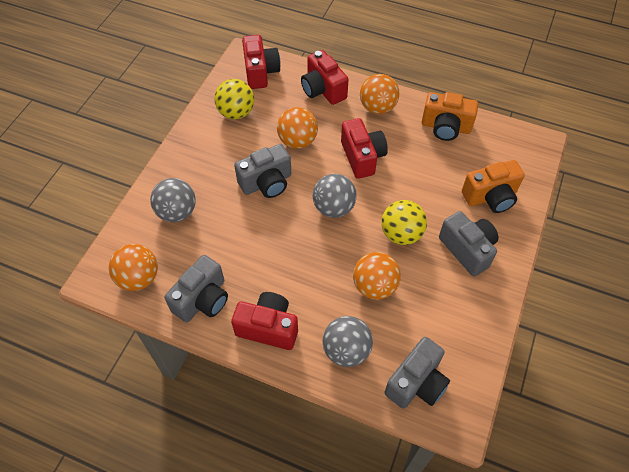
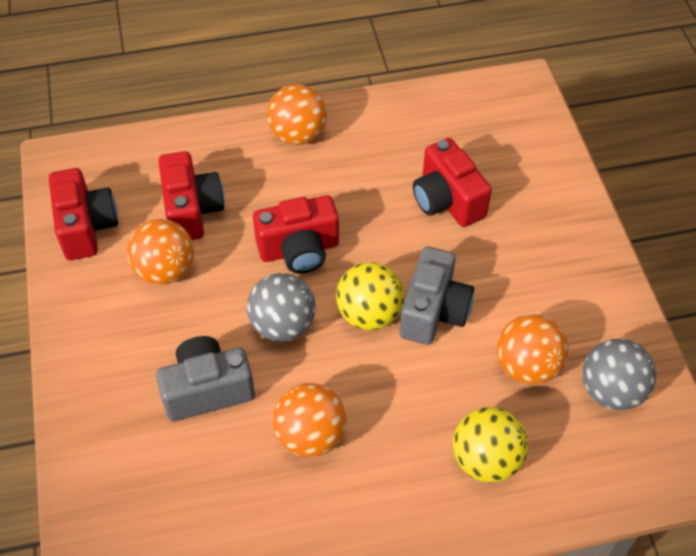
grey ball: 3 -> 2
grey camera: 4 -> 2
orange camera: 2 -> 0

